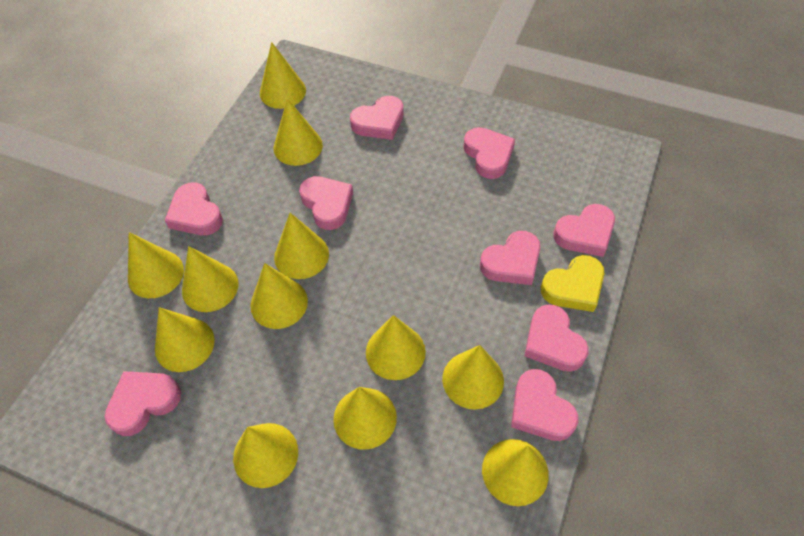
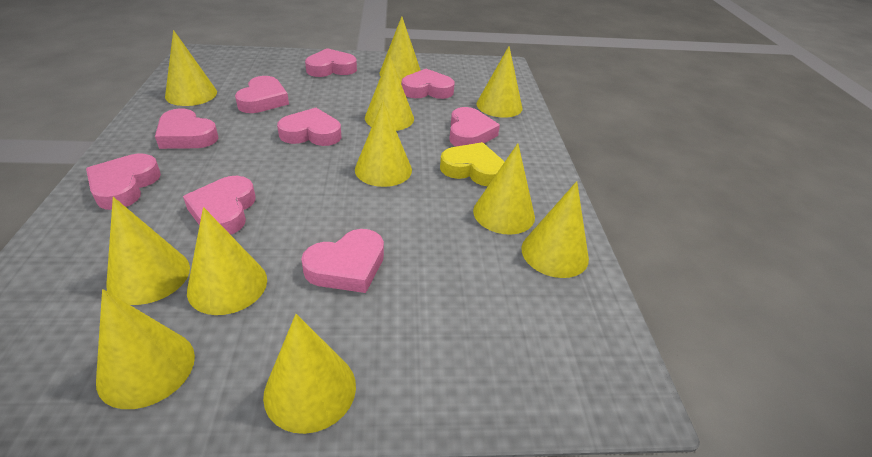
yellow cone: 12 -> 11

